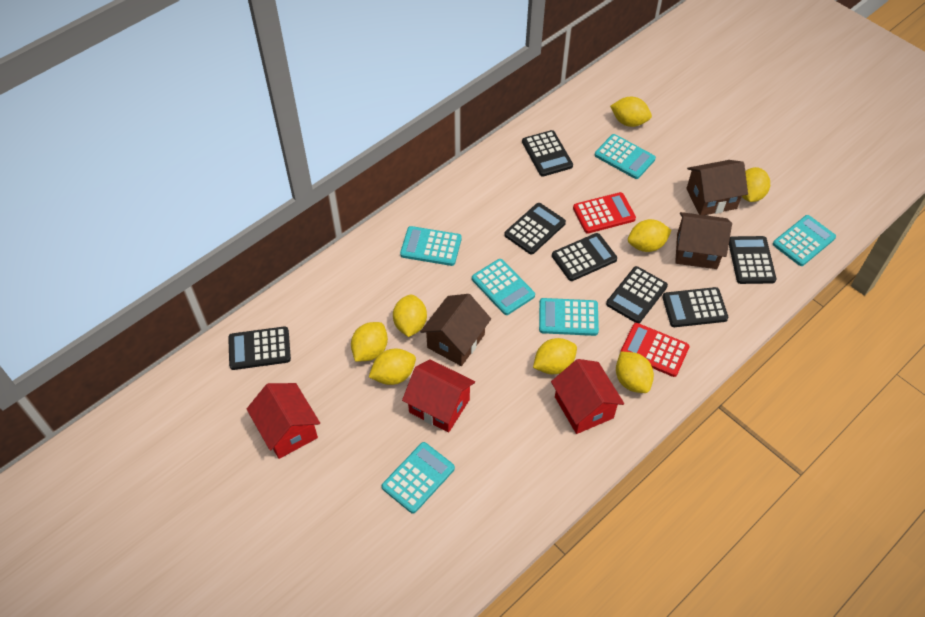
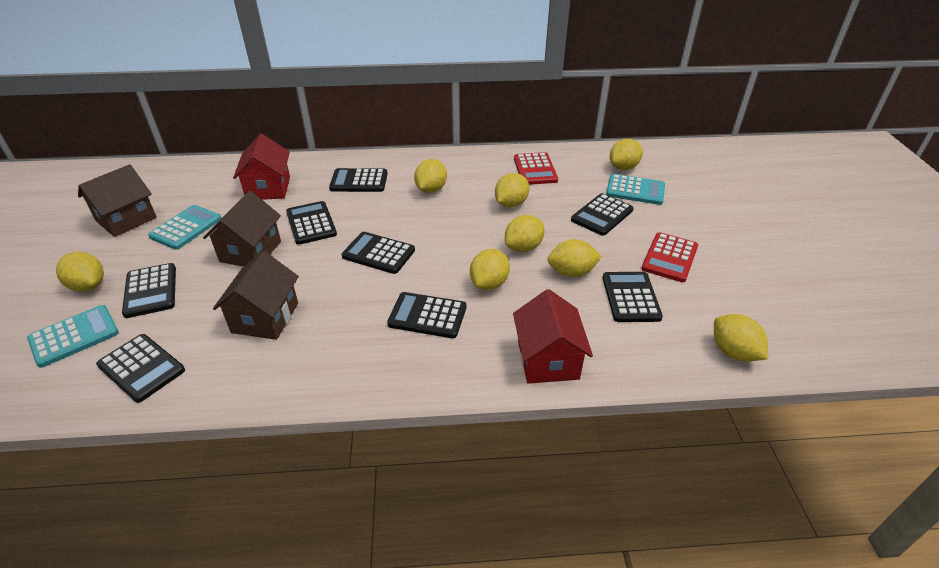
black calculator: 7 -> 8
red house: 3 -> 2
turquoise calculator: 6 -> 3

